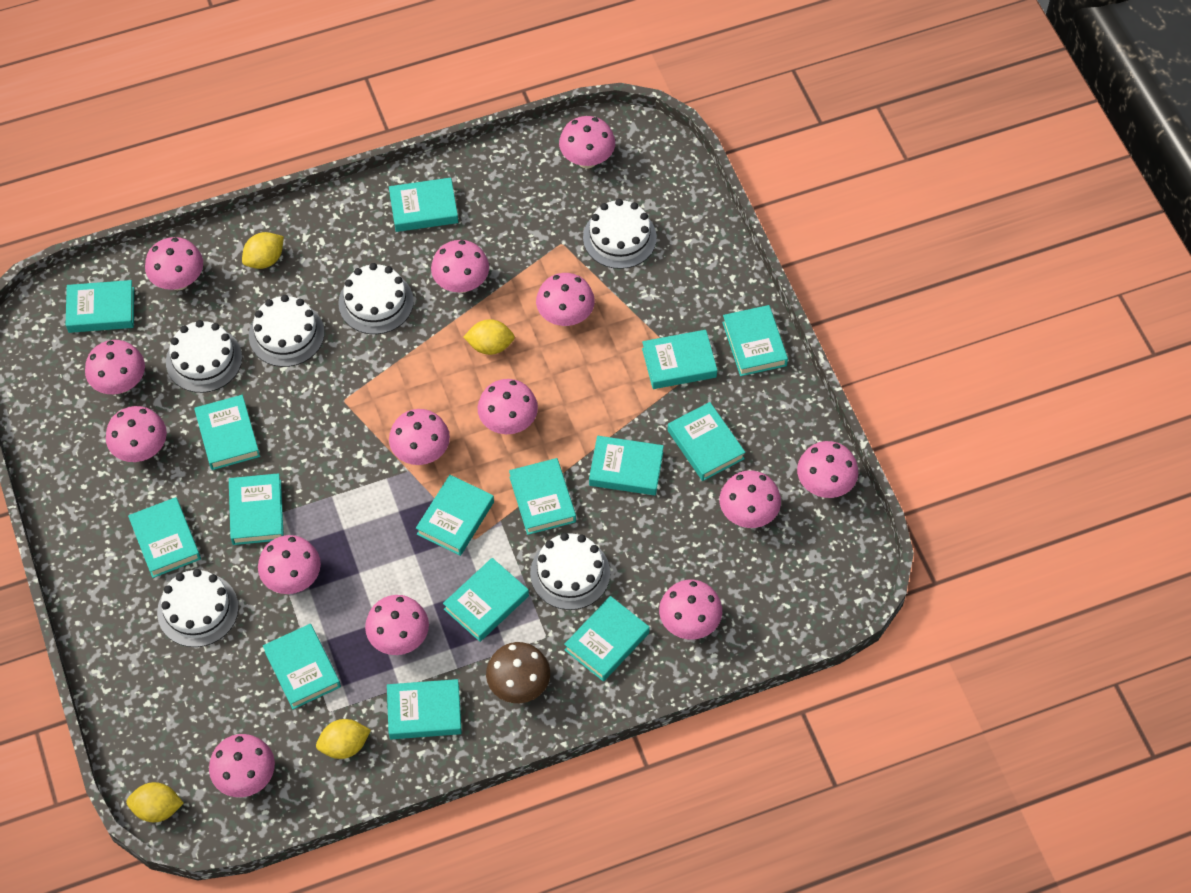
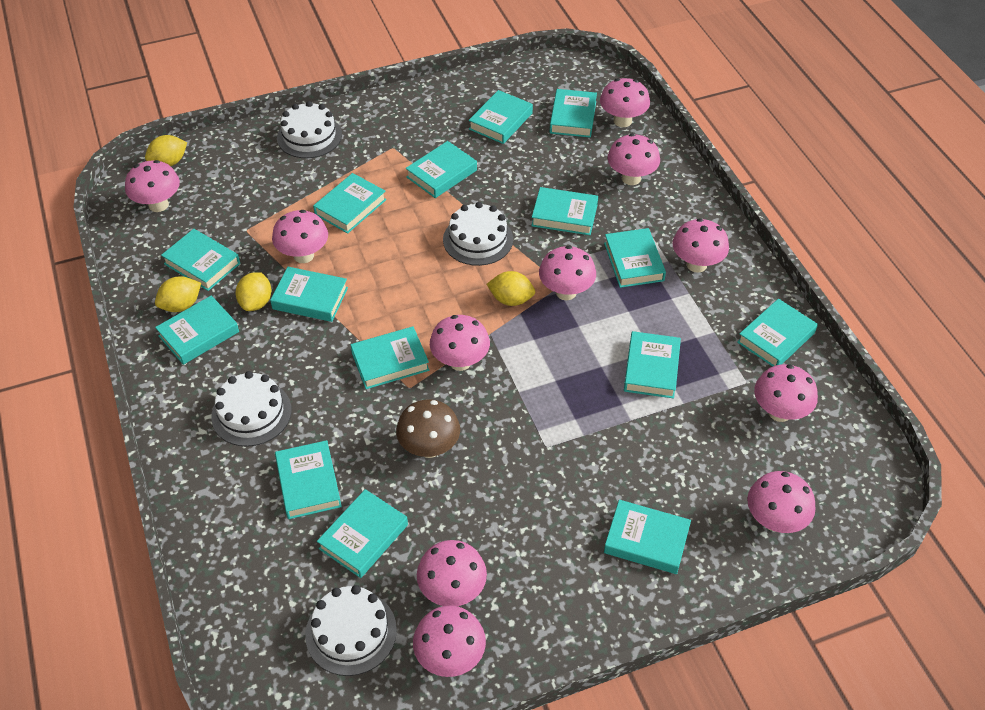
pink mushroom: 14 -> 11
white cake: 6 -> 4

